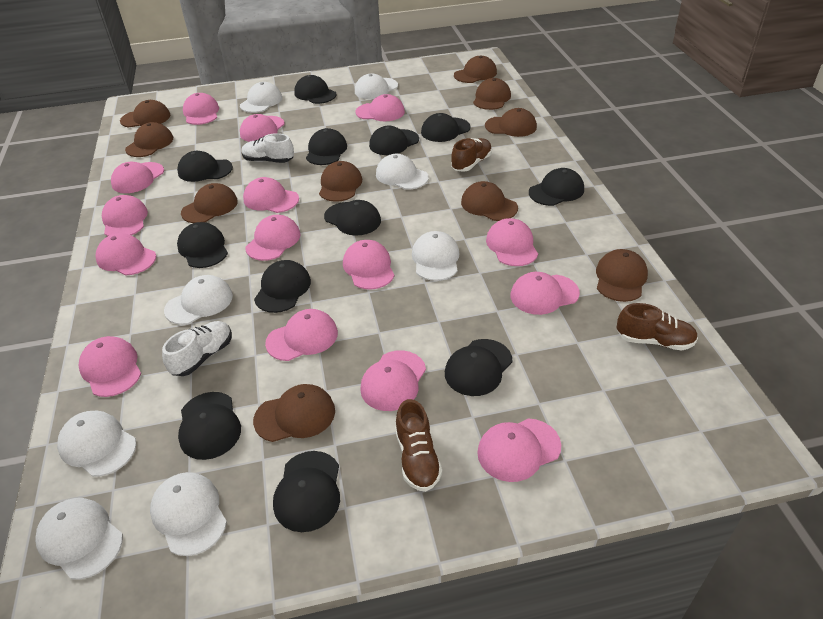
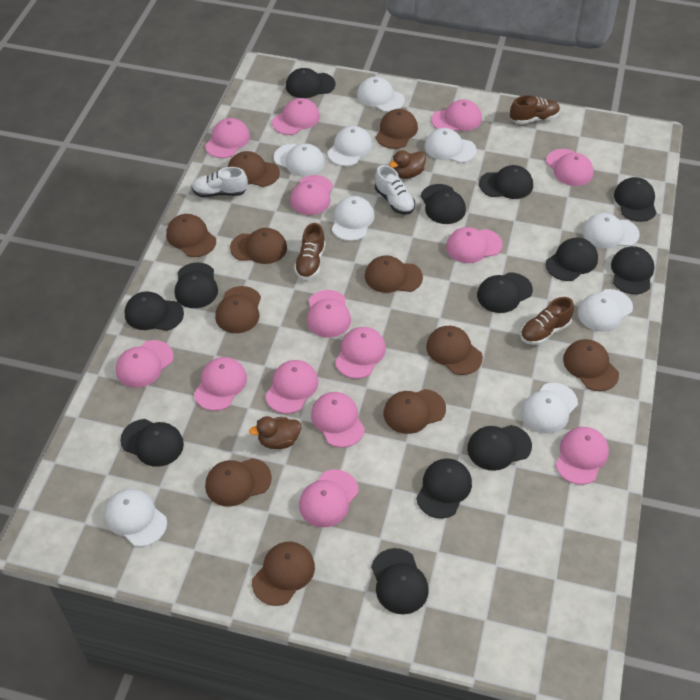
black cap: 12 -> 13
brown cap: 10 -> 11
brown duck: 0 -> 2
pink cap: 15 -> 14
white cap: 8 -> 9

